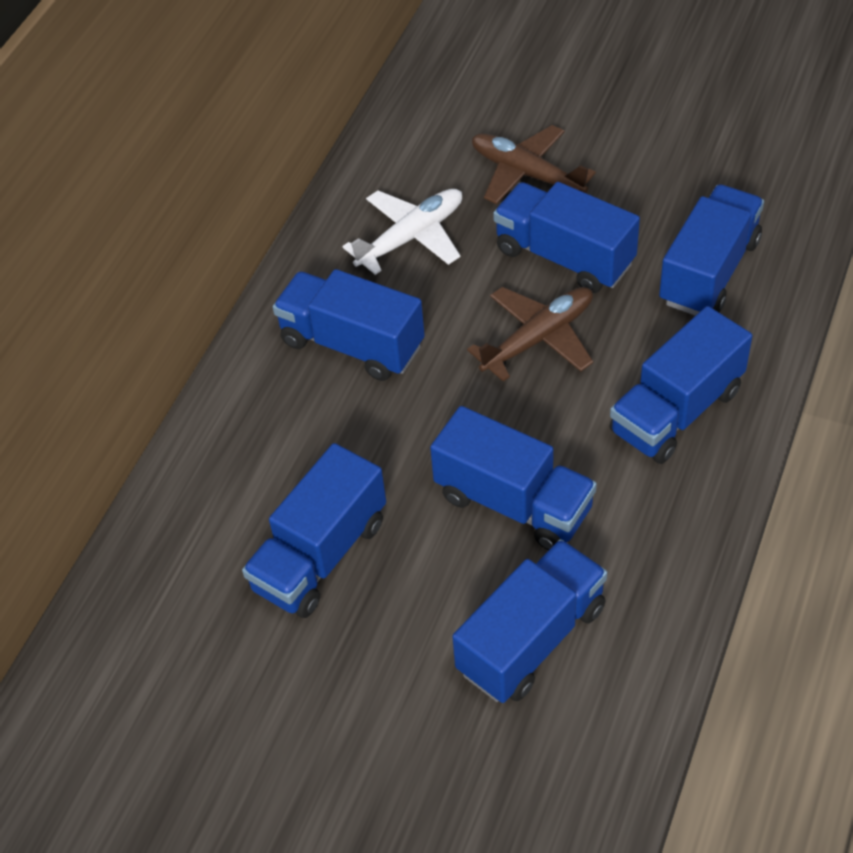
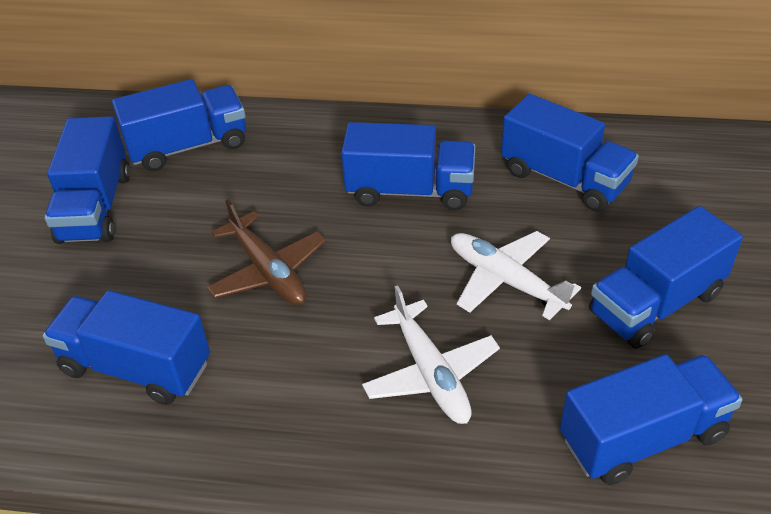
brown plane: 2 -> 1
white plane: 1 -> 2

